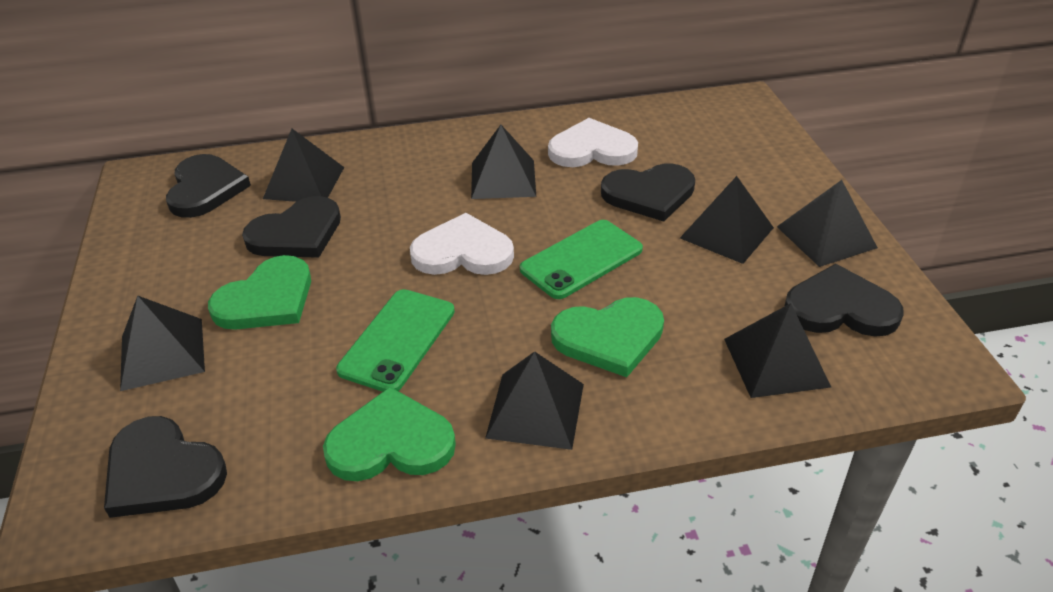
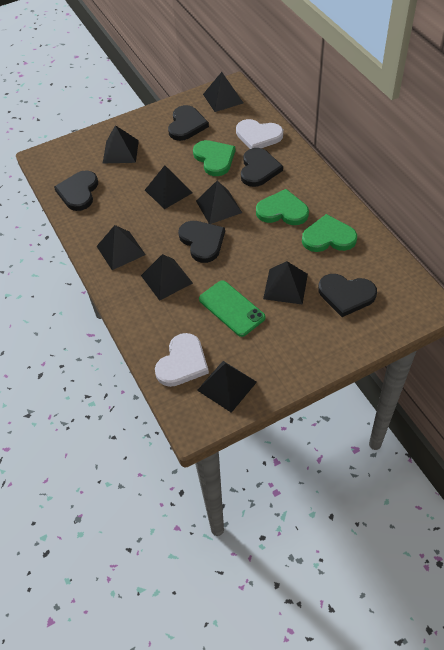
black pyramid: 7 -> 8
green phone: 2 -> 1

